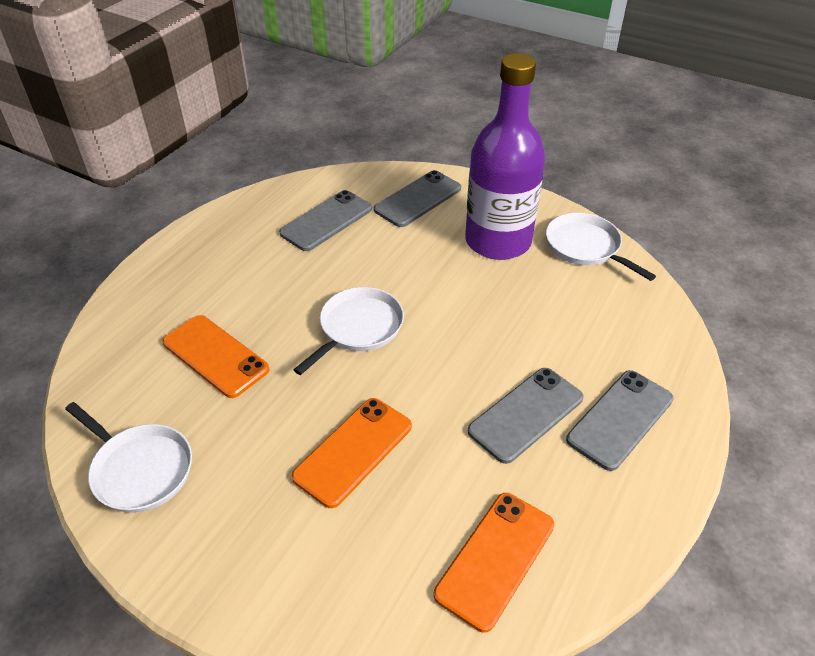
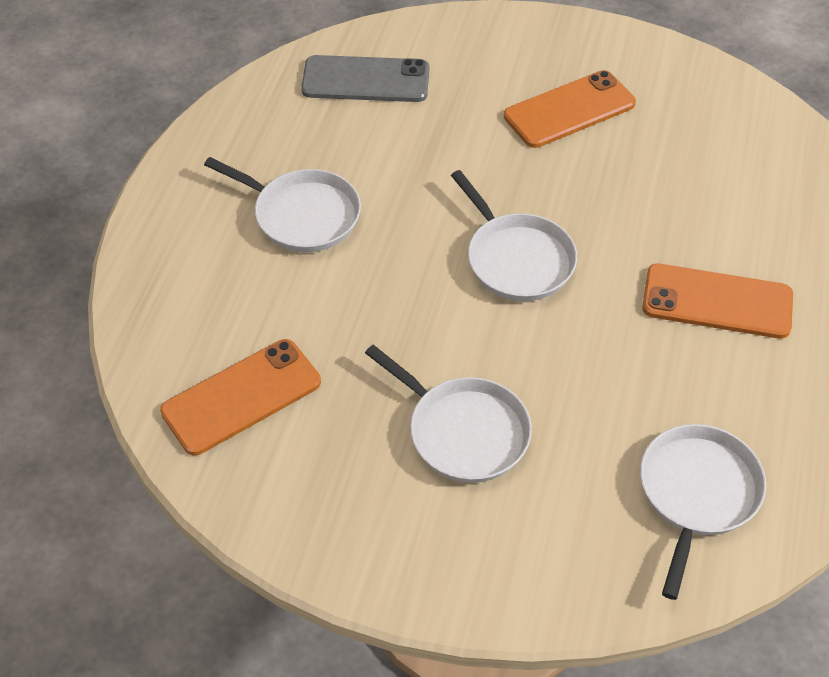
grey phone: 4 -> 1
purple bottle: 1 -> 0
white pan: 3 -> 4

